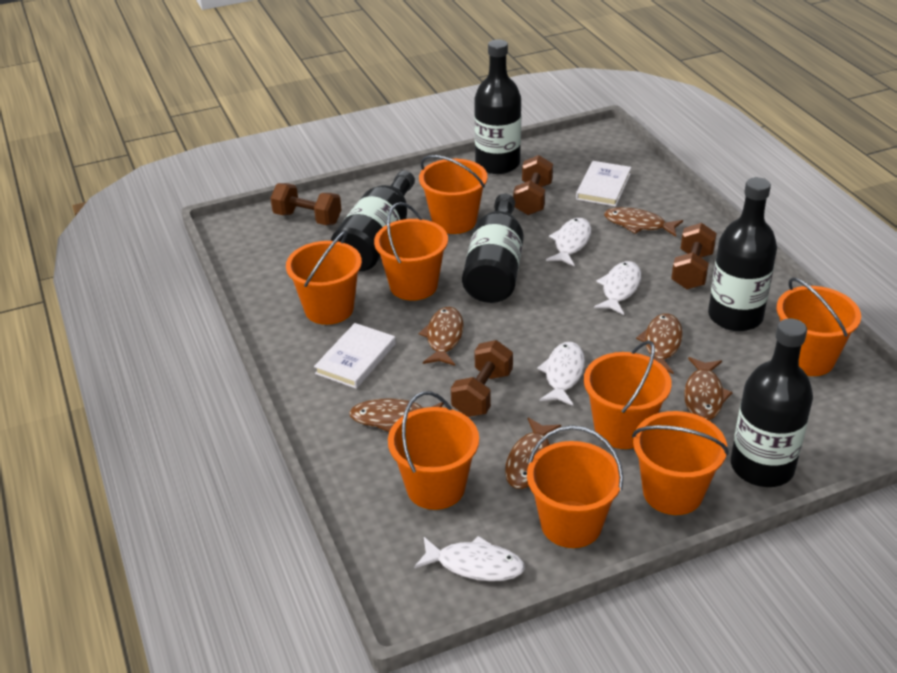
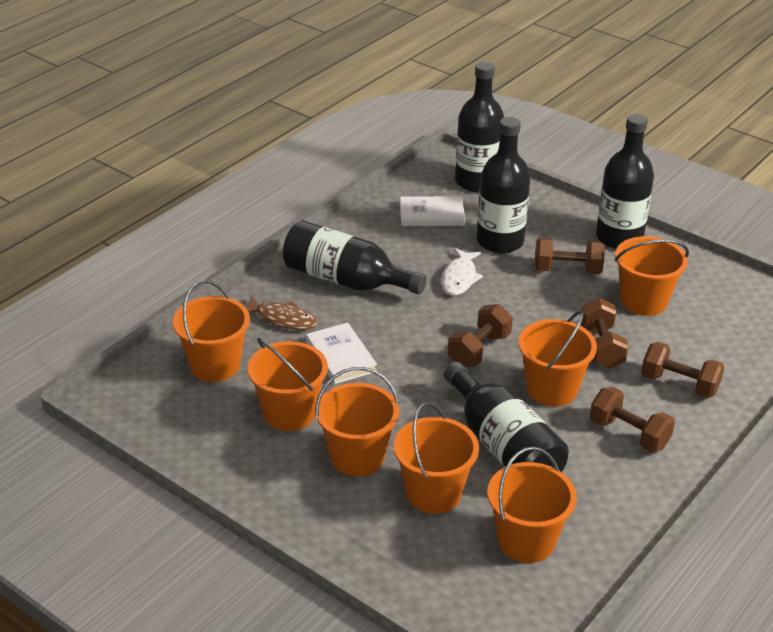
brown dumbbell: 4 -> 5
brown fish: 6 -> 1
orange bucket: 8 -> 7
white fish: 4 -> 1

